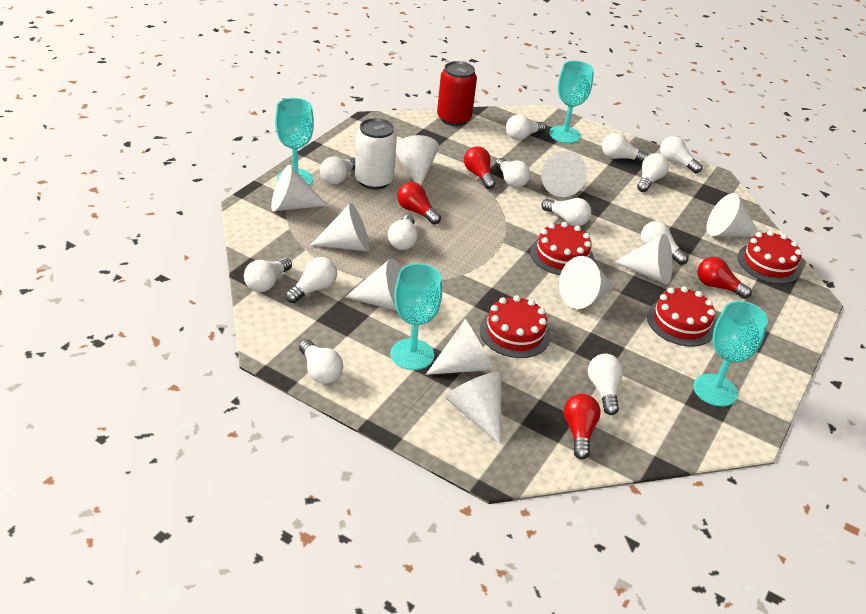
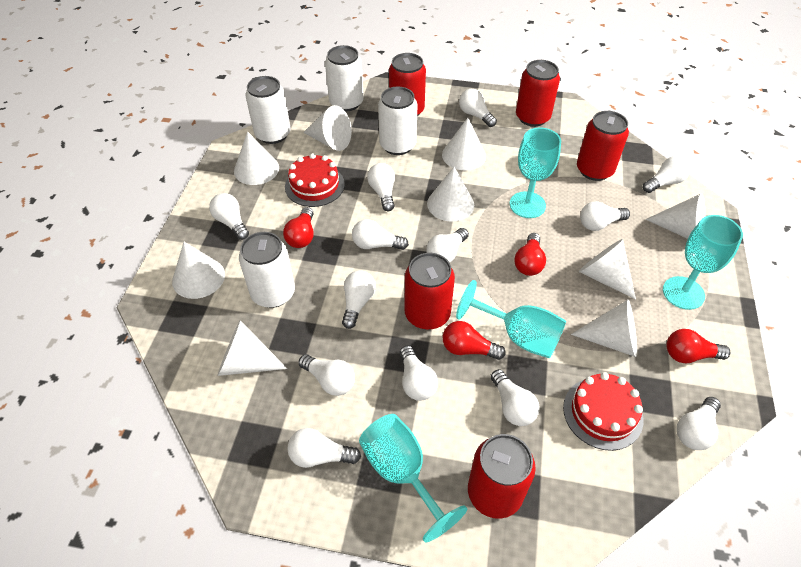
red cake: 4 -> 2
red can: 1 -> 5
white can: 1 -> 4
white cone: 10 -> 9

